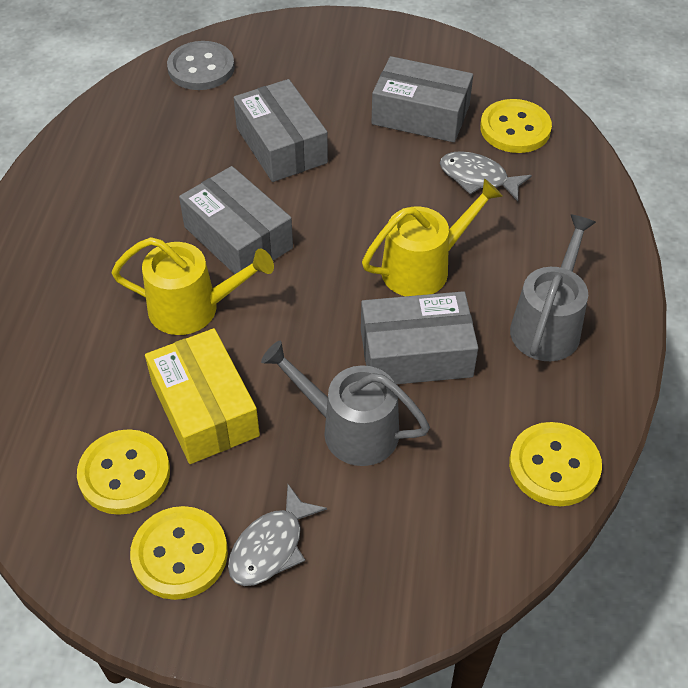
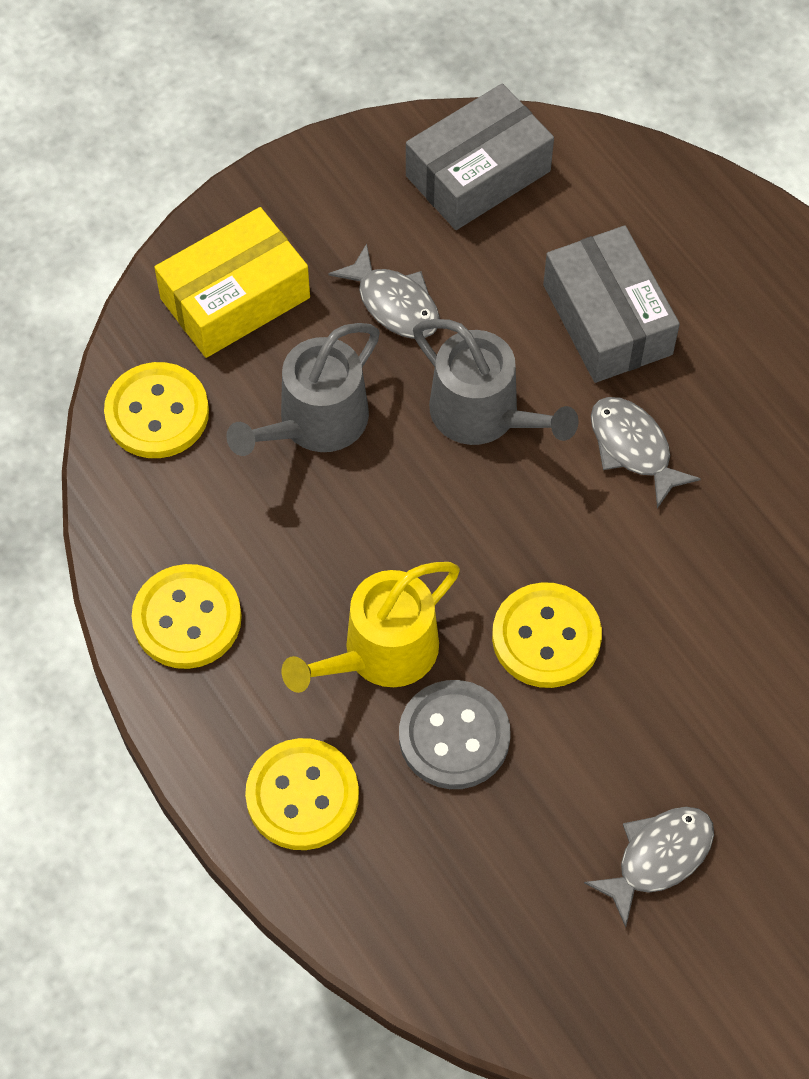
grey box: 4 -> 2
grey fish: 2 -> 3
yellow watering can: 2 -> 1

